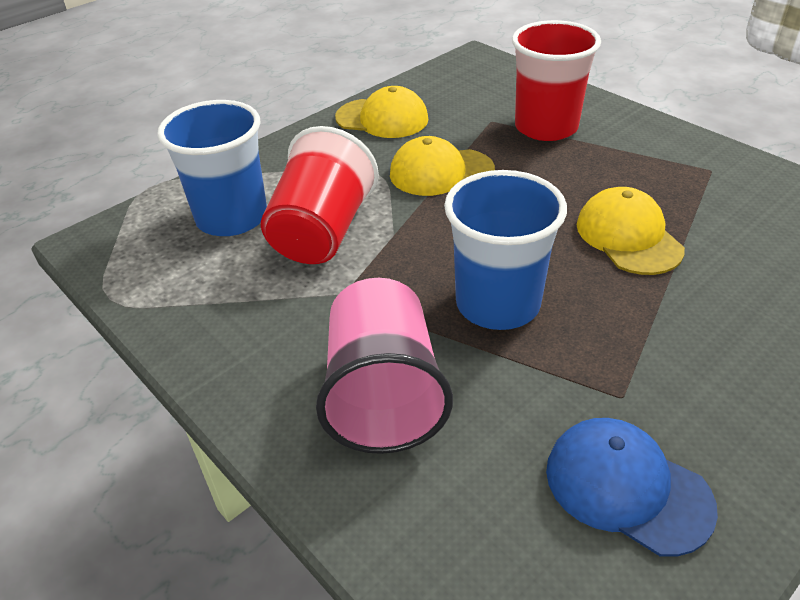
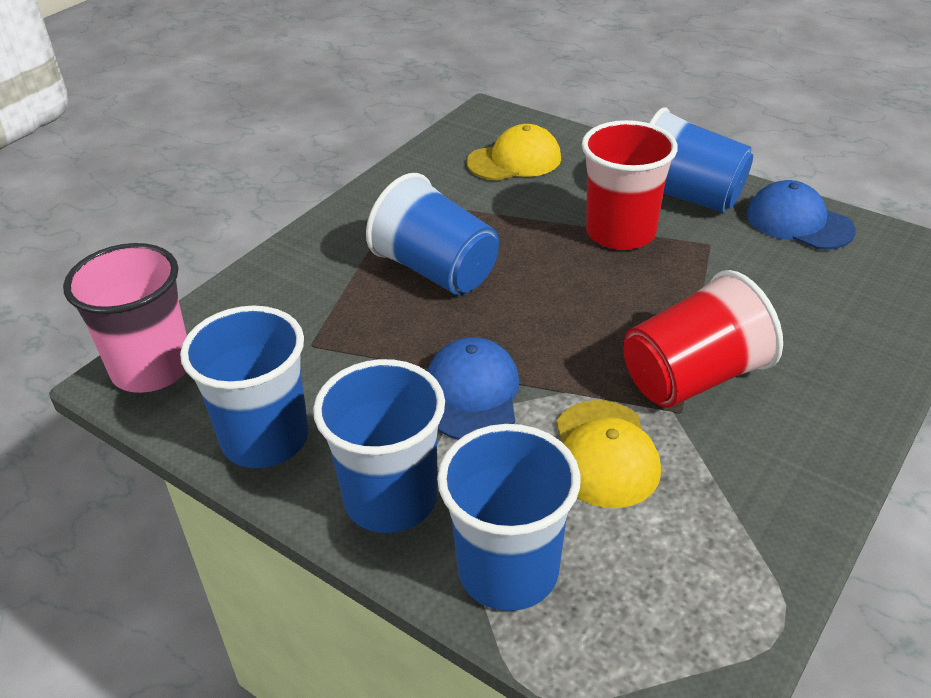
blue cap: 1 -> 2
blue cup: 2 -> 5
yellow cap: 3 -> 2

